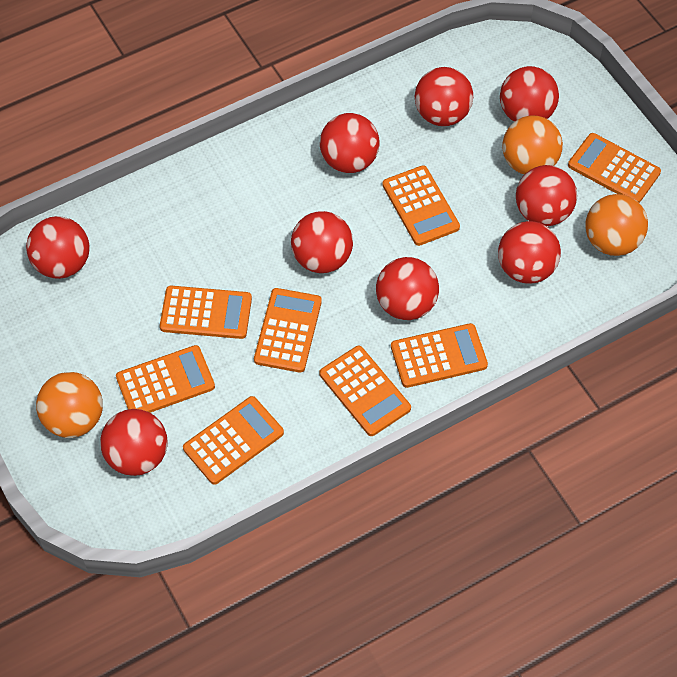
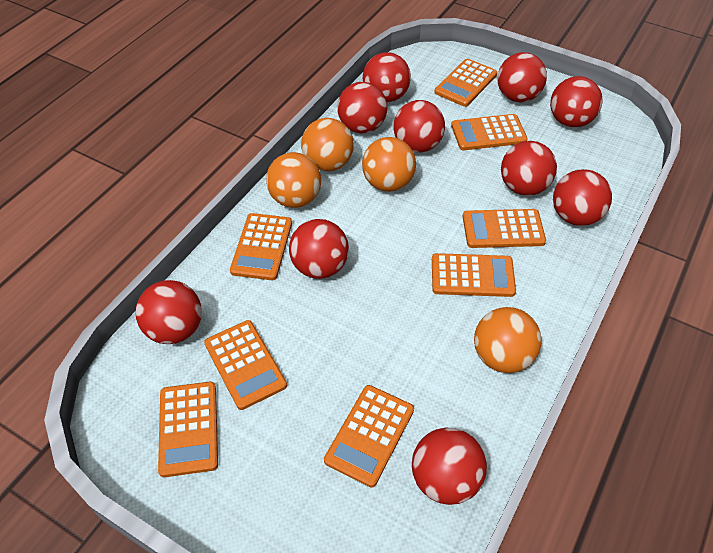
orange ball: 3 -> 4
red ball: 9 -> 10

